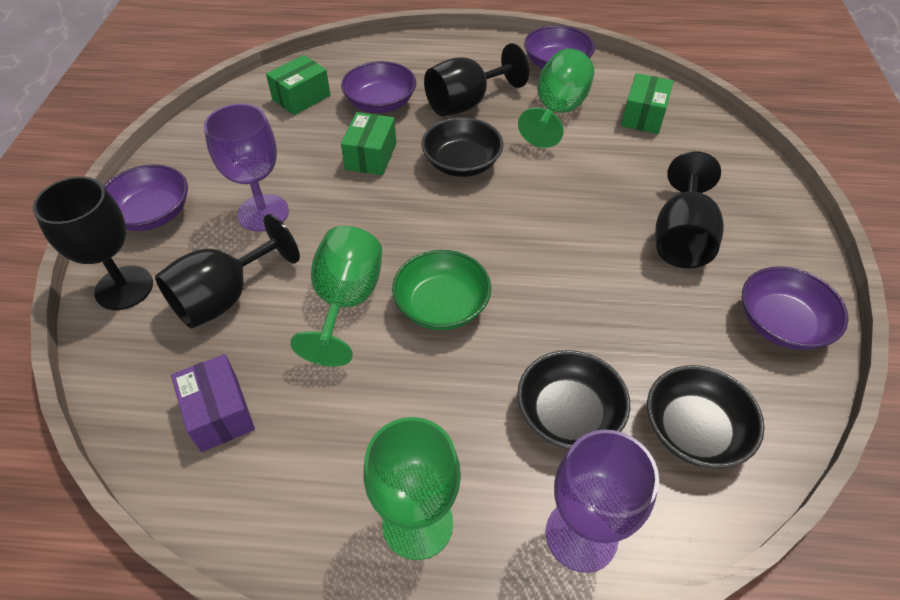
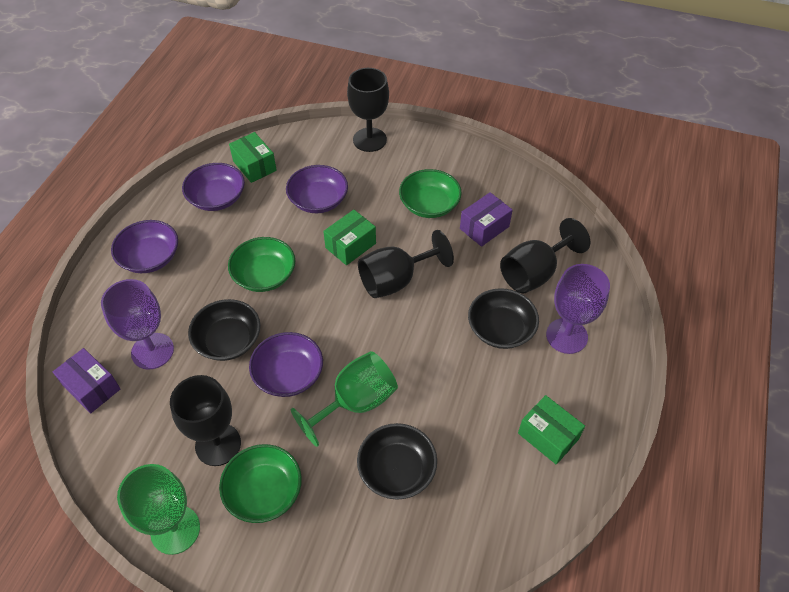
green bowl: 1 -> 3
green goblet: 3 -> 2
purple box: 1 -> 2

